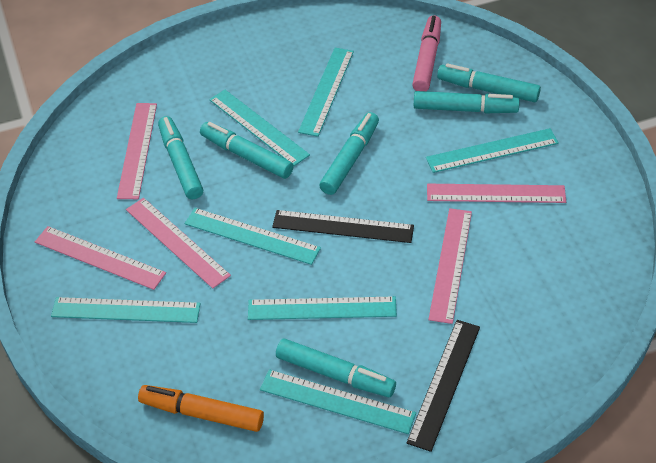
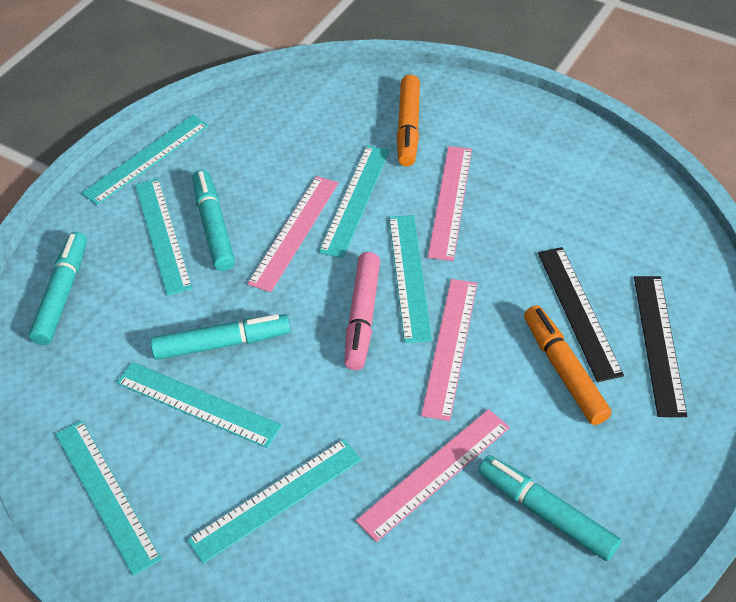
orange marker: 1 -> 2
pink ruler: 5 -> 4
turquoise marker: 6 -> 4

